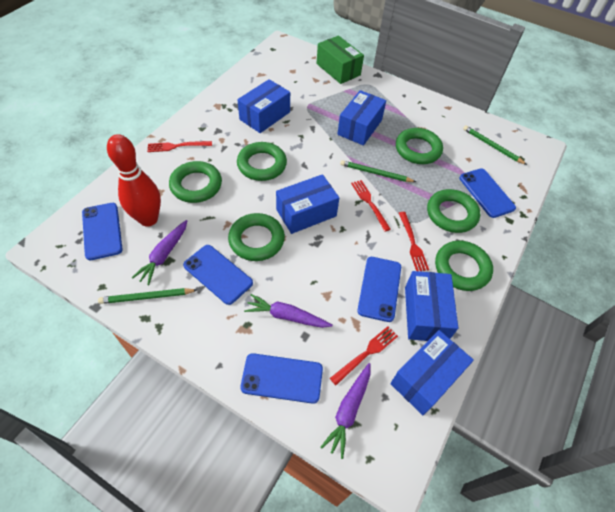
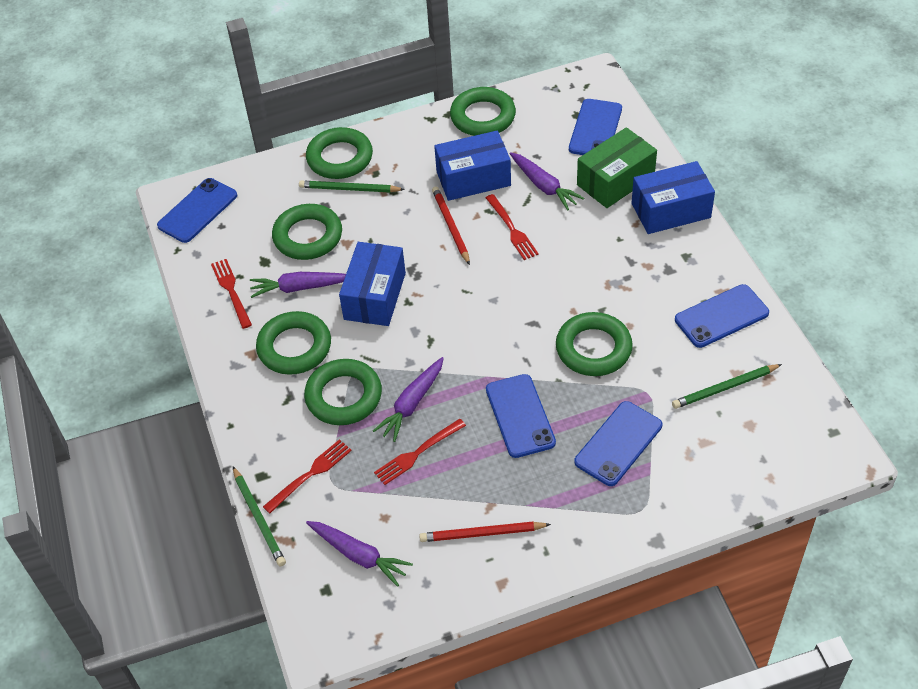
blue box: 5 -> 3
purple carrot: 3 -> 4
red bowling pin: 1 -> 0
red pencil: 0 -> 2

